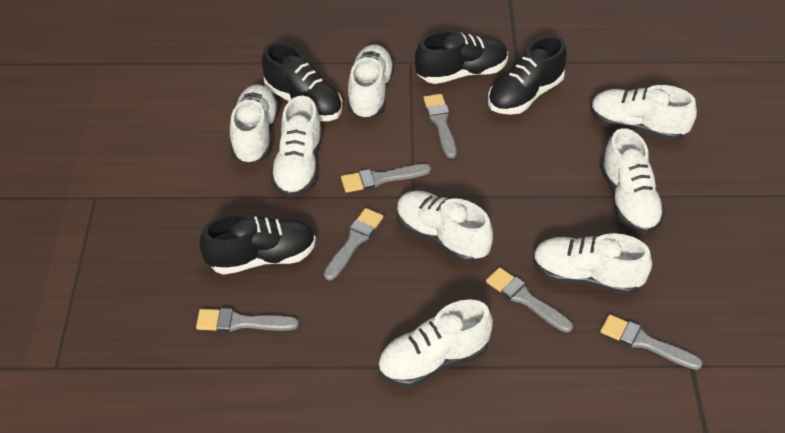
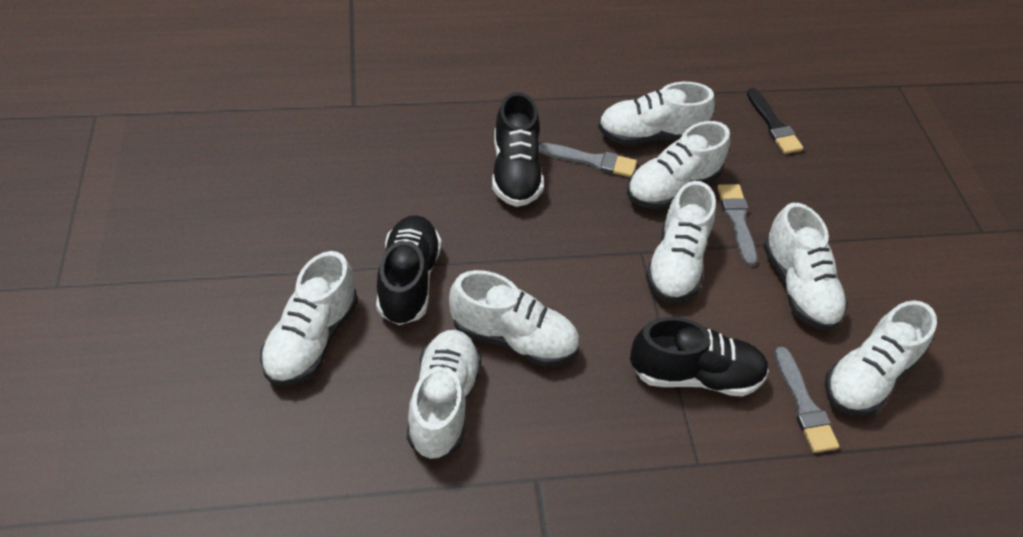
black brush: 0 -> 1
black shoe: 4 -> 3
grey brush: 6 -> 3

